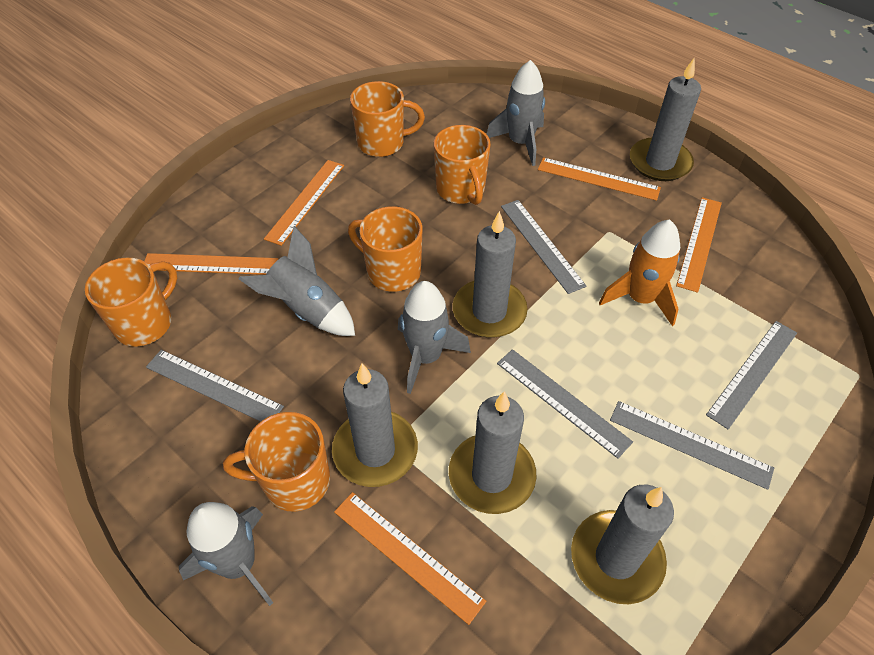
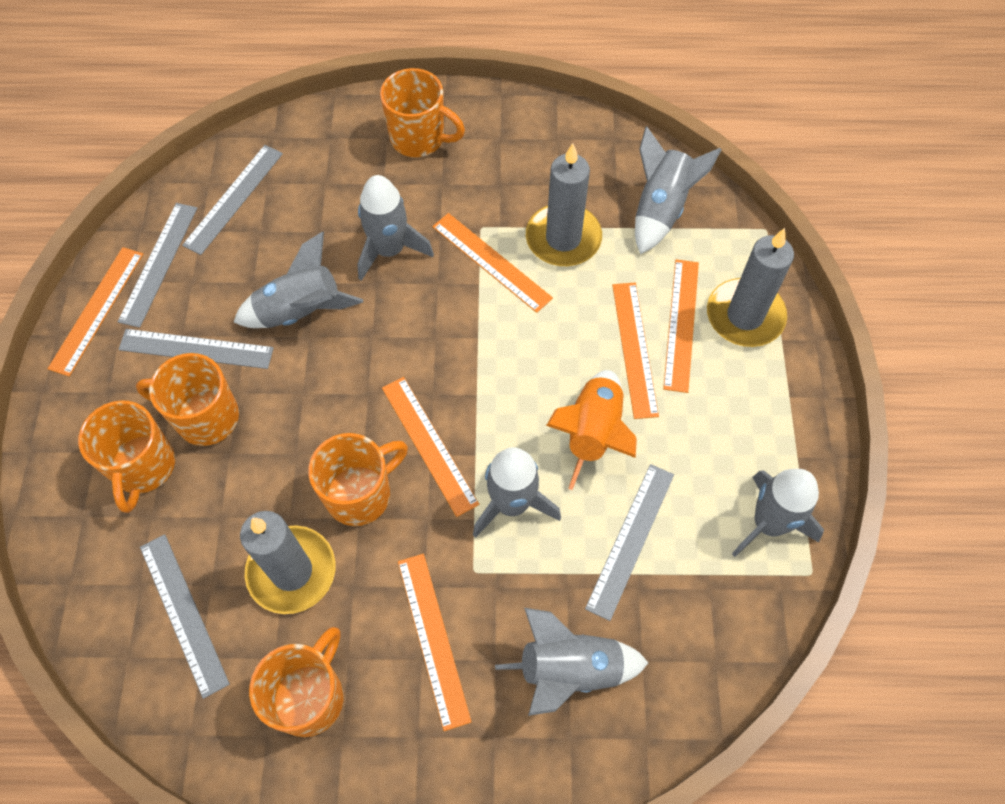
grey candle: 5 -> 3
grey rocket: 4 -> 6
orange ruler: 5 -> 6

